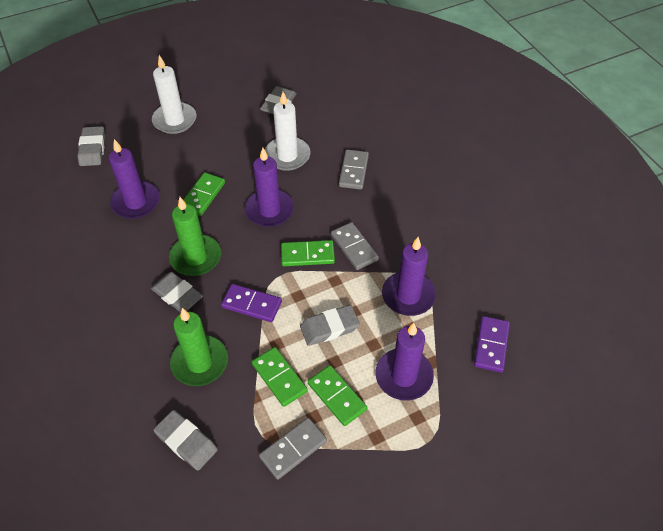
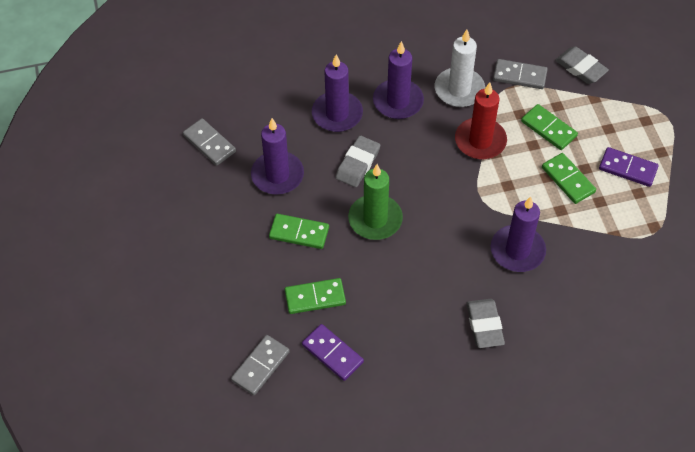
green candle: 2 -> 1
grey eraser: 5 -> 3
red candle: 0 -> 1
white candle: 2 -> 1

